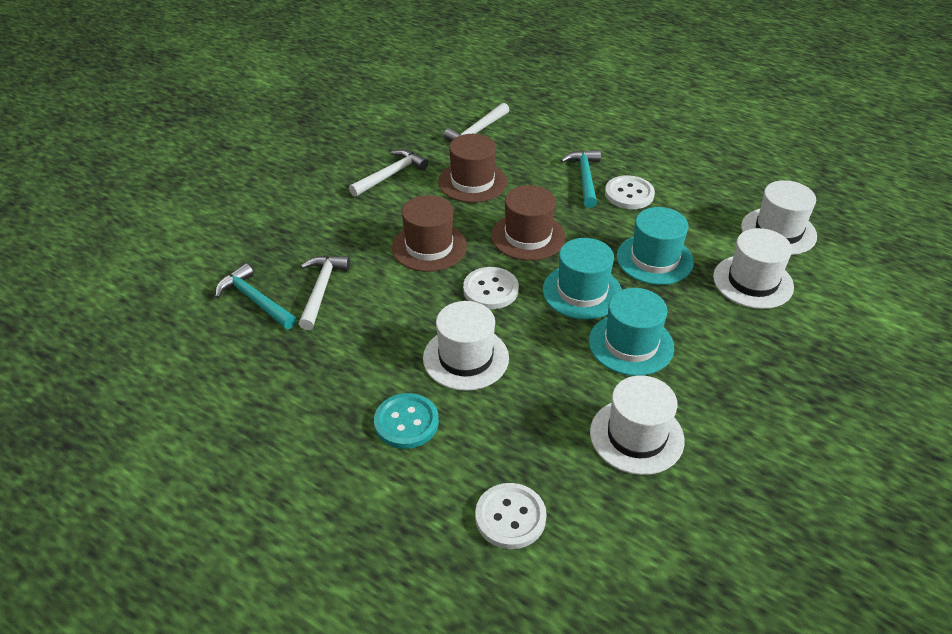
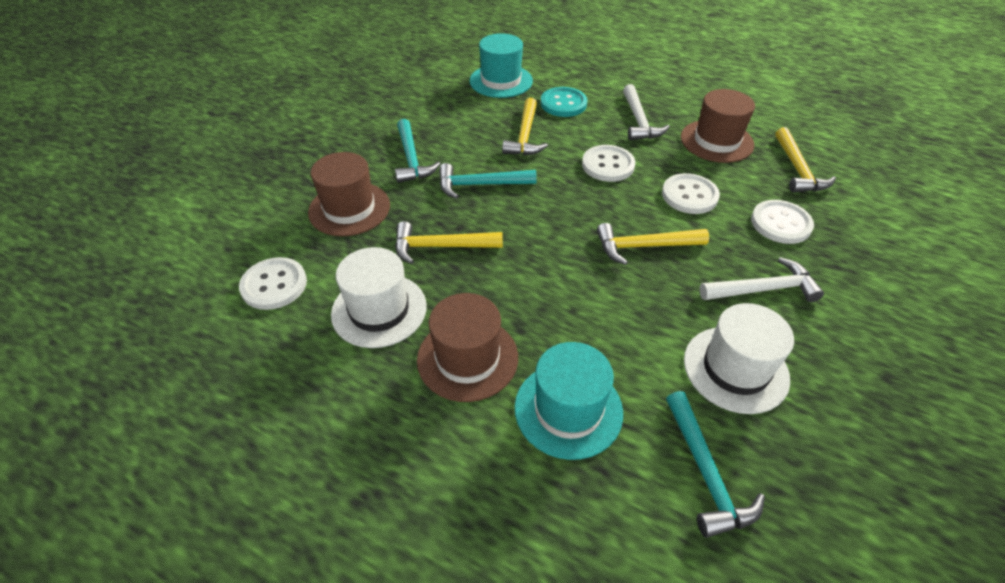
turquoise hammer: 2 -> 3
turquoise hat: 3 -> 2
white button: 3 -> 4
white hammer: 3 -> 2
white hat: 4 -> 2
yellow hammer: 0 -> 4

